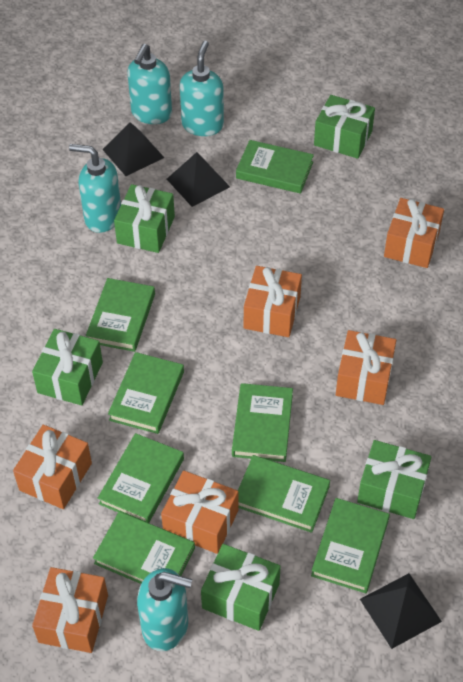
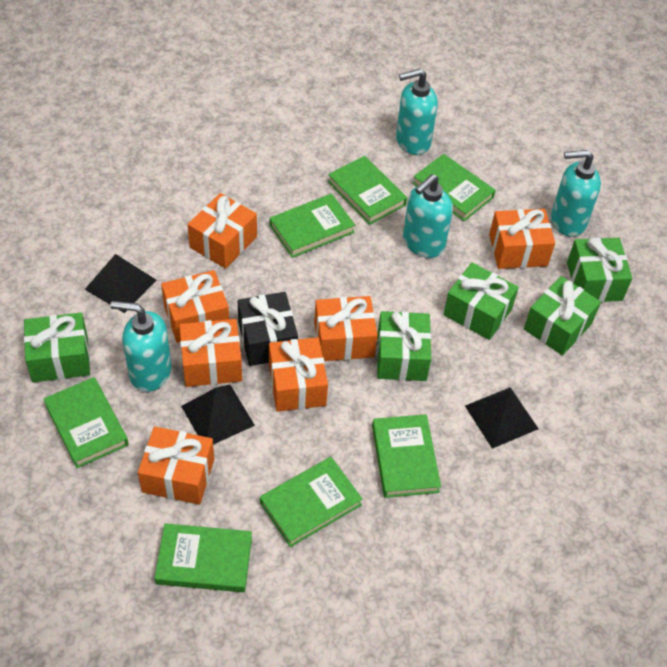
black gift: 0 -> 1
green book: 8 -> 7
orange gift: 6 -> 7

